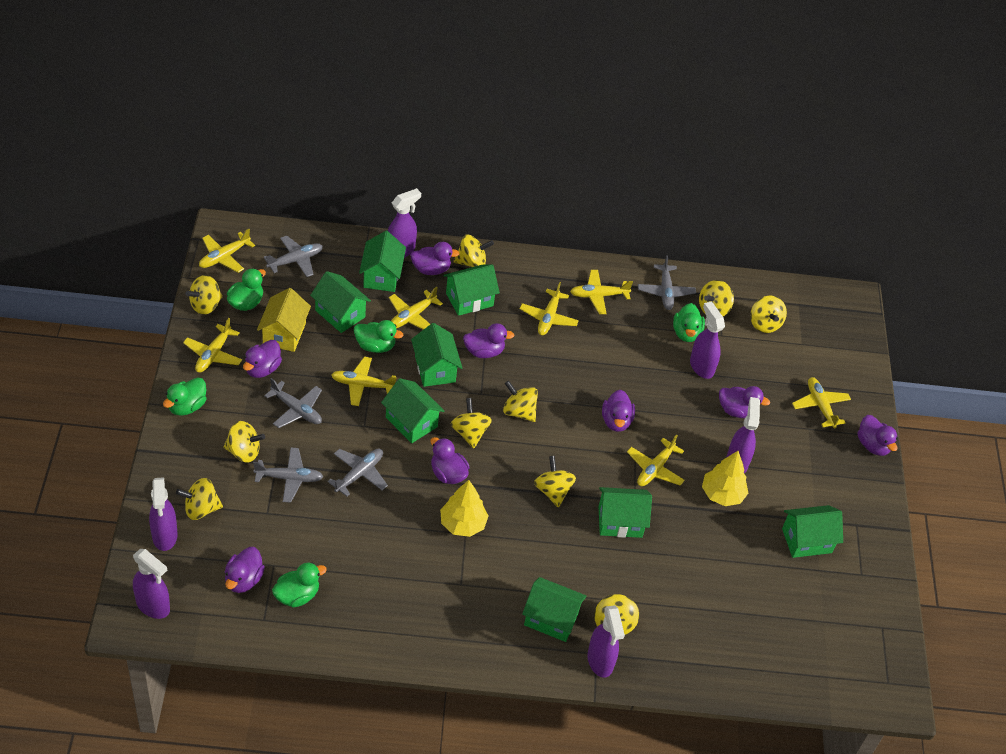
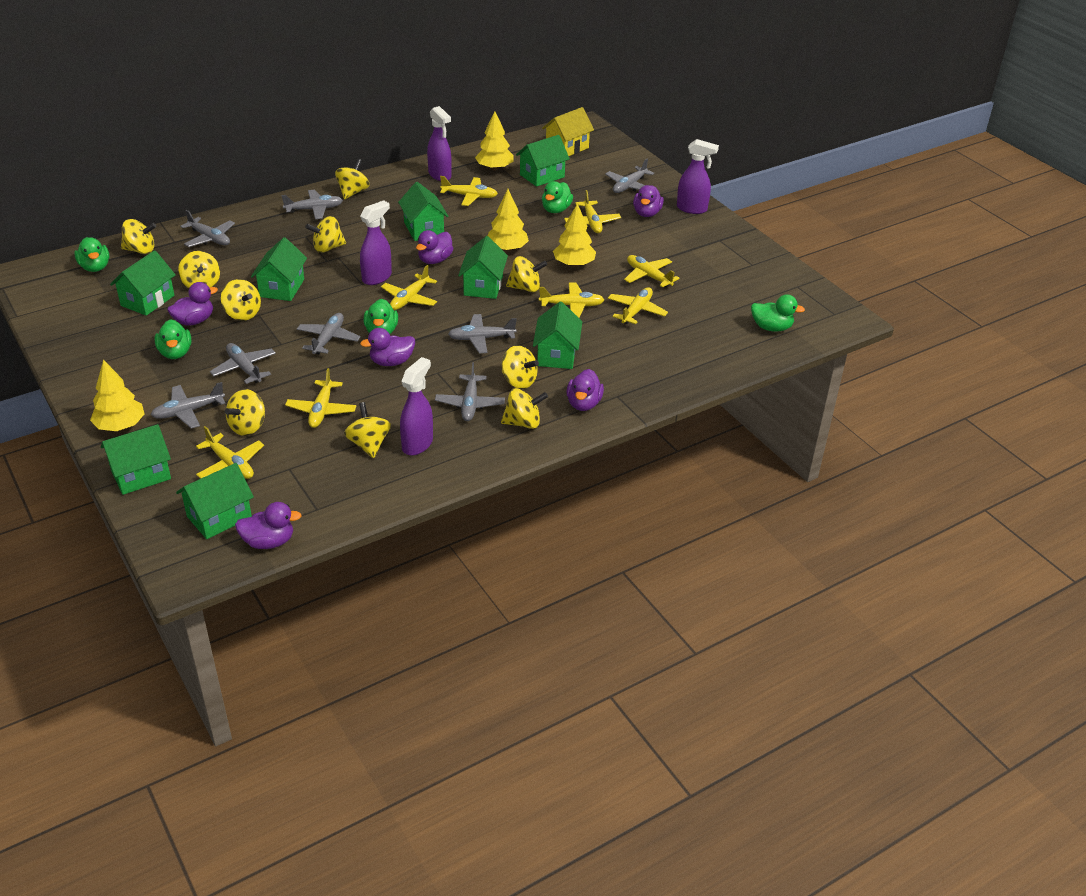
grey plane: 5 -> 8
purple duck: 8 -> 6
purple spray bottle: 6 -> 4
yellow tree: 2 -> 4

